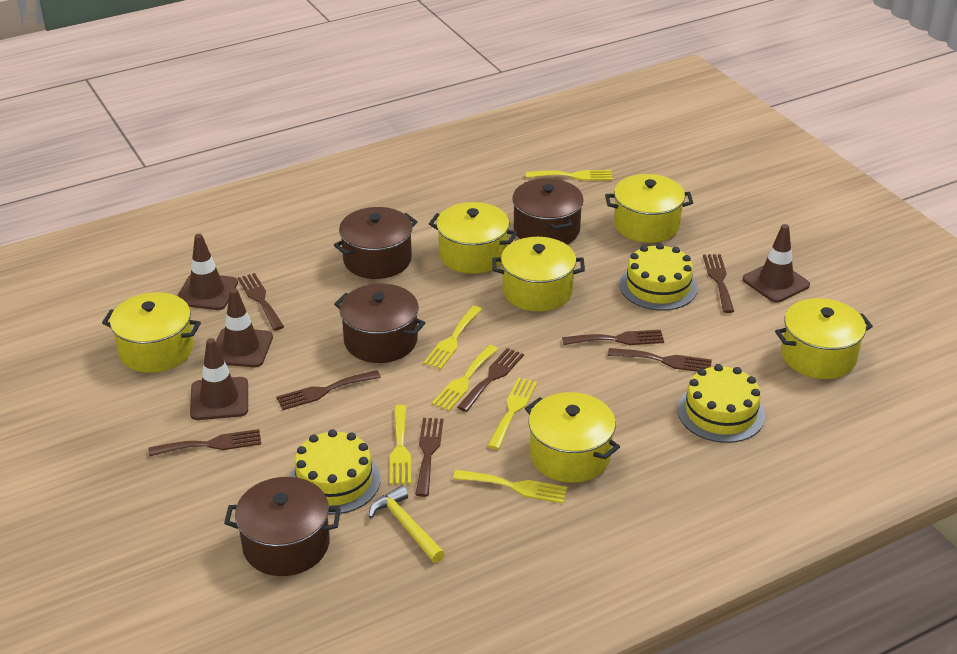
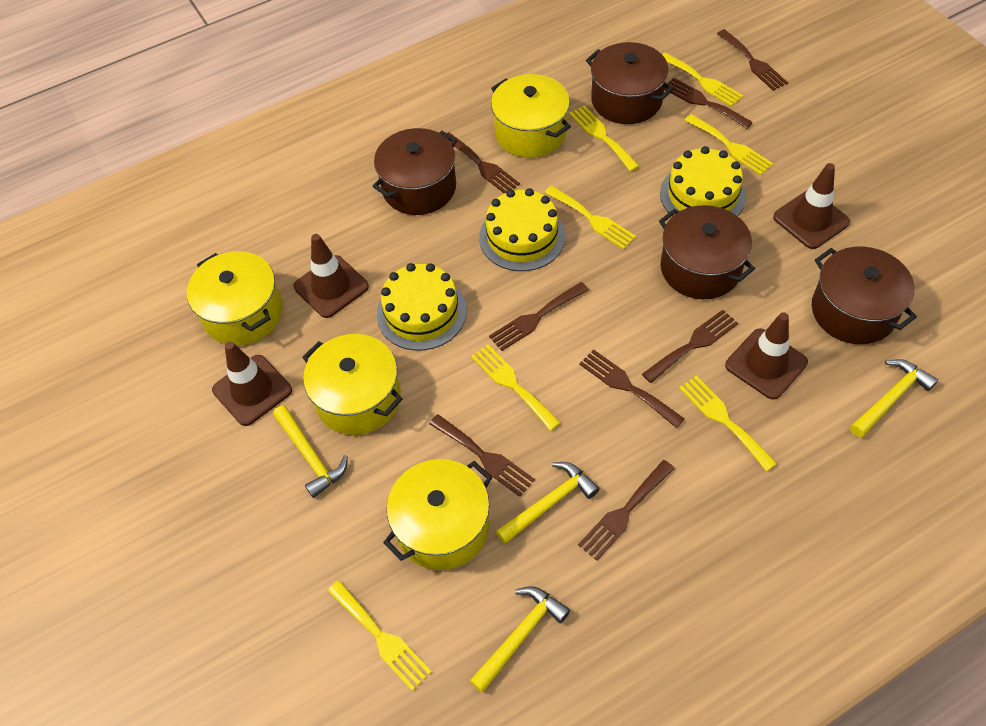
yellow fork: 6 -> 7
yellow hammer: 1 -> 4
yellow pot: 6 -> 4

